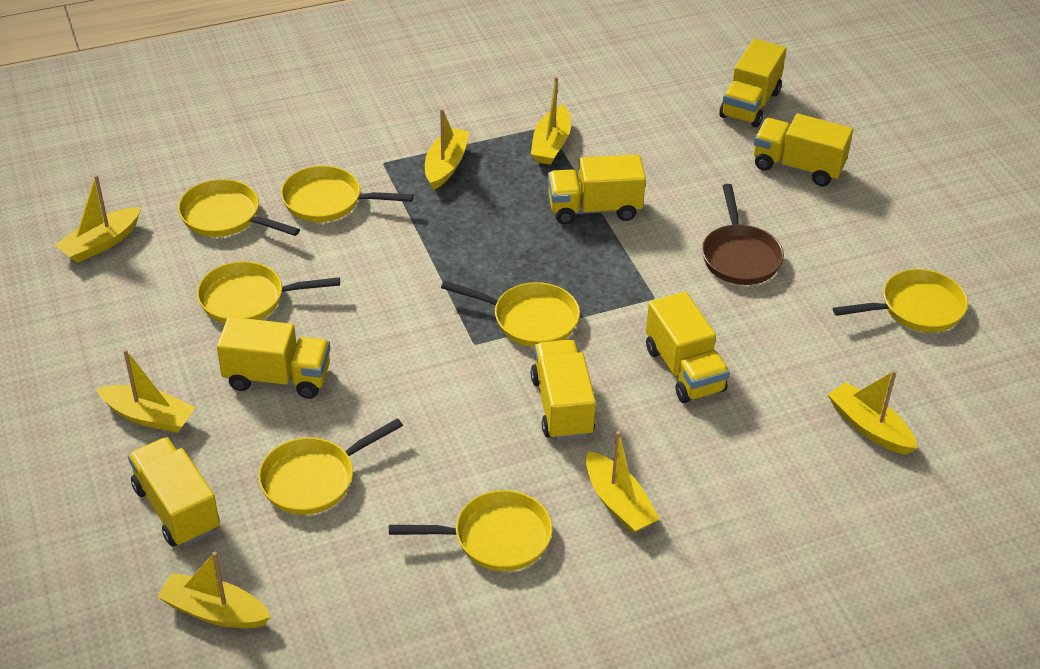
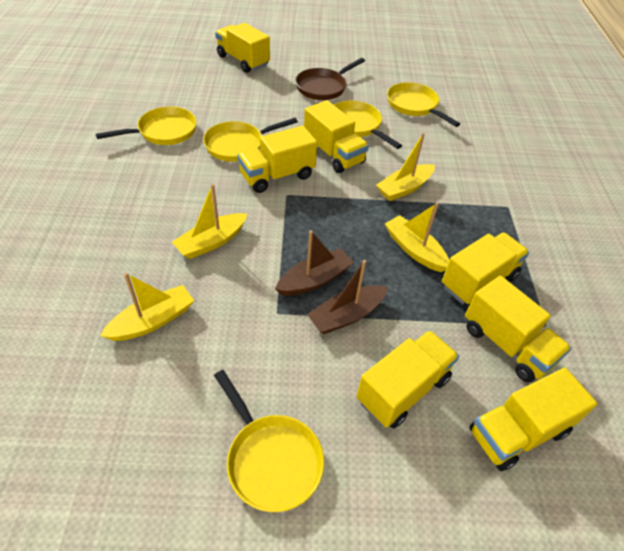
brown boat: 0 -> 2
yellow boat: 7 -> 4
yellow pan: 7 -> 5

